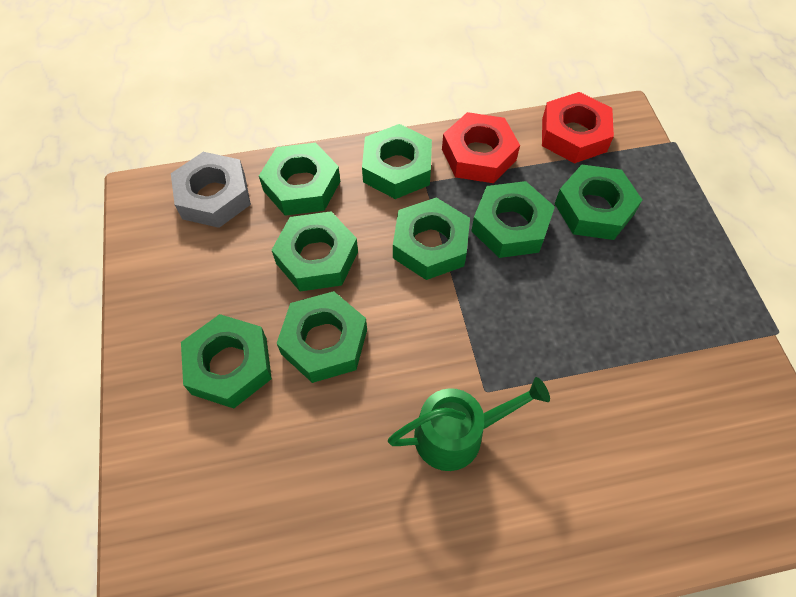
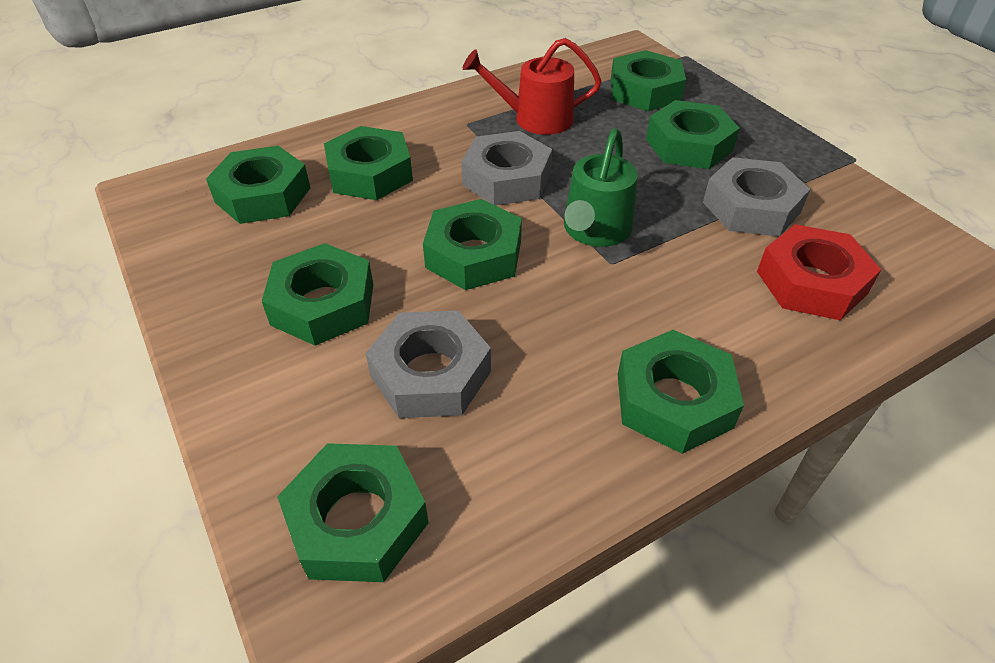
grey nut: 1 -> 3
red nut: 2 -> 1
red watering can: 0 -> 1

